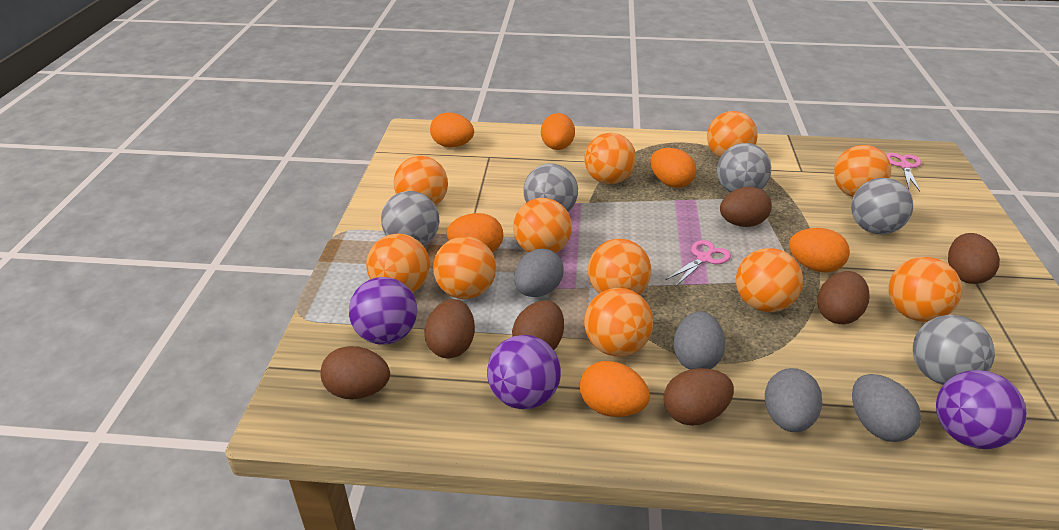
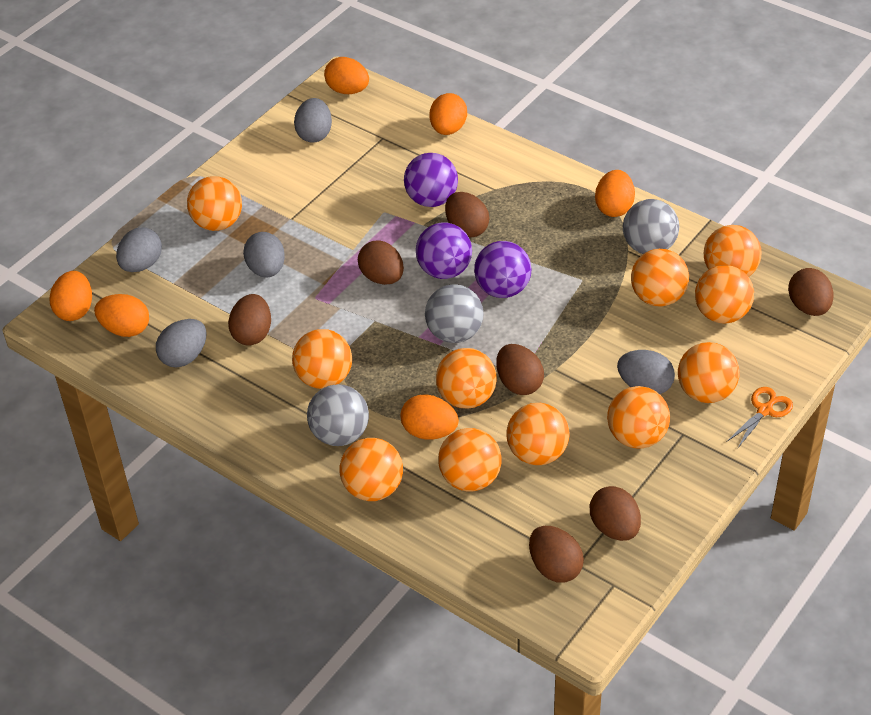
grey ball: 5 -> 3
grey egg: 4 -> 5
orange scissors: 0 -> 1
pink scissors: 2 -> 0

